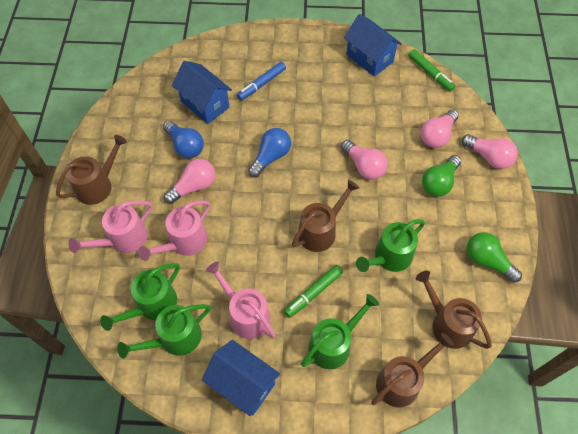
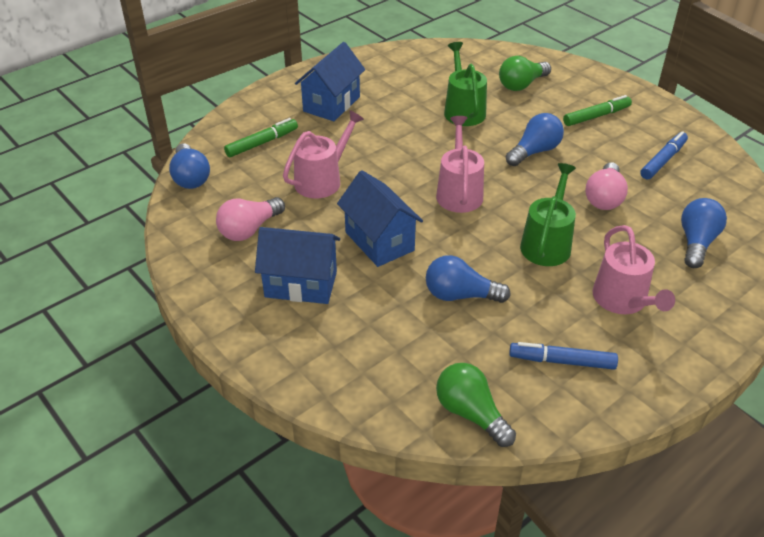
blue light bulb: 2 -> 4
blue marker: 1 -> 2
brown watering can: 4 -> 0
green watering can: 4 -> 2
pink light bulb: 4 -> 2

